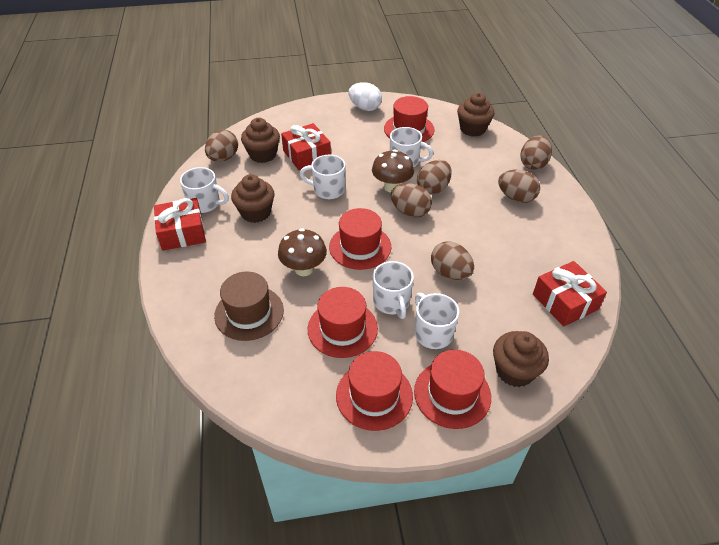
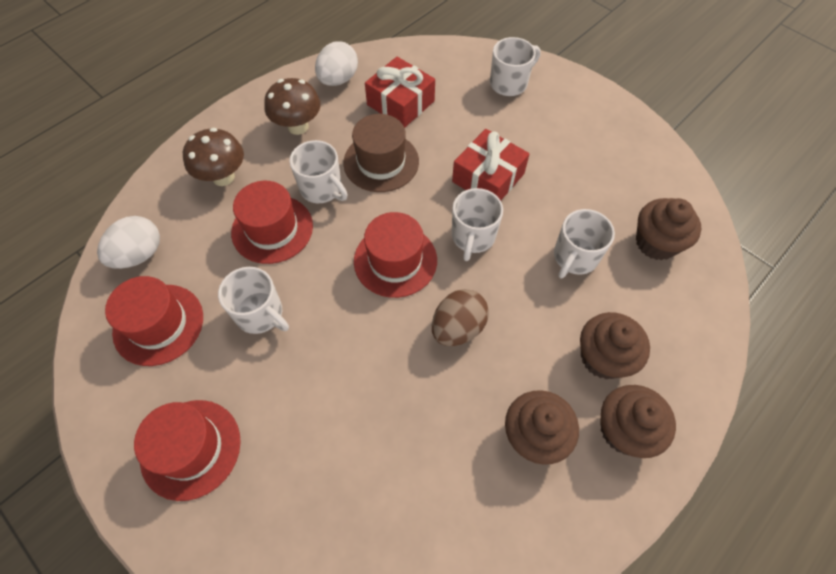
brown egg: 6 -> 1
red gift: 3 -> 2
red hat: 5 -> 4
white egg: 1 -> 2

